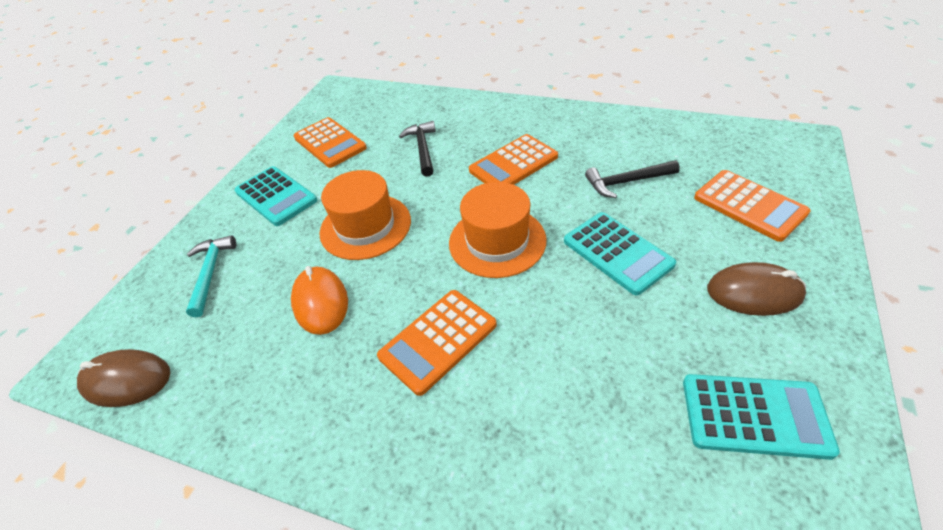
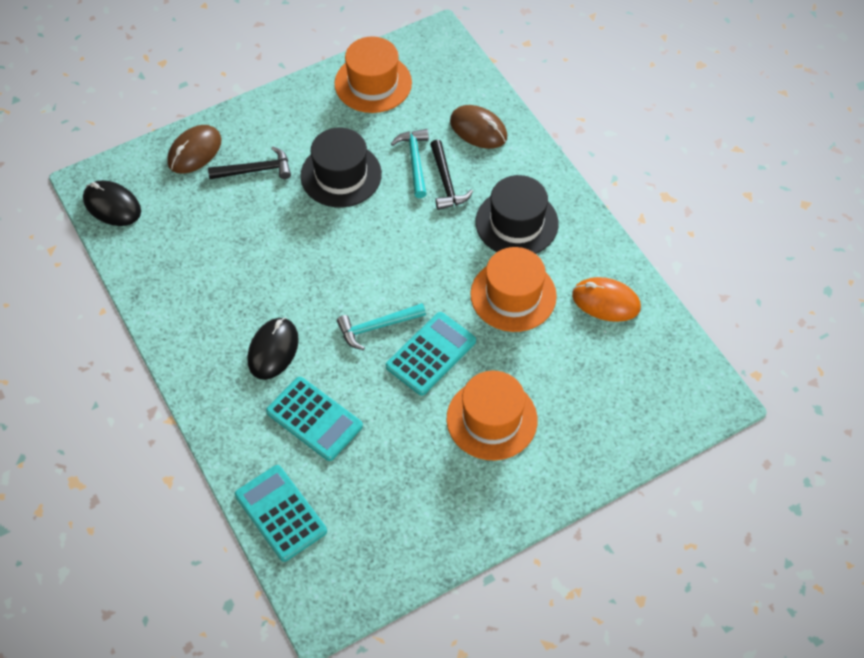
black hat: 0 -> 2
black mouse: 0 -> 2
orange calculator: 4 -> 0
orange hat: 2 -> 3
turquoise hammer: 1 -> 2

